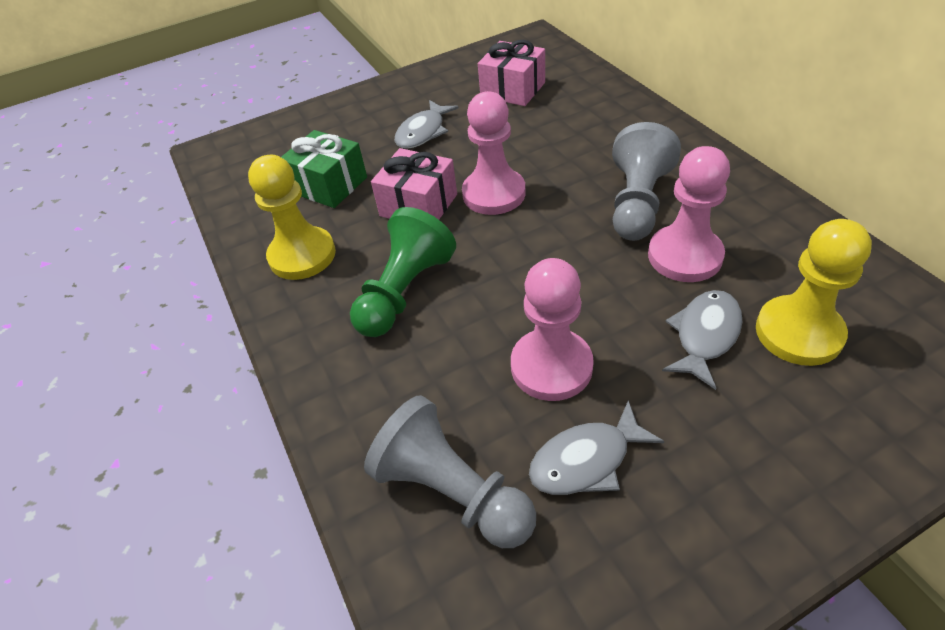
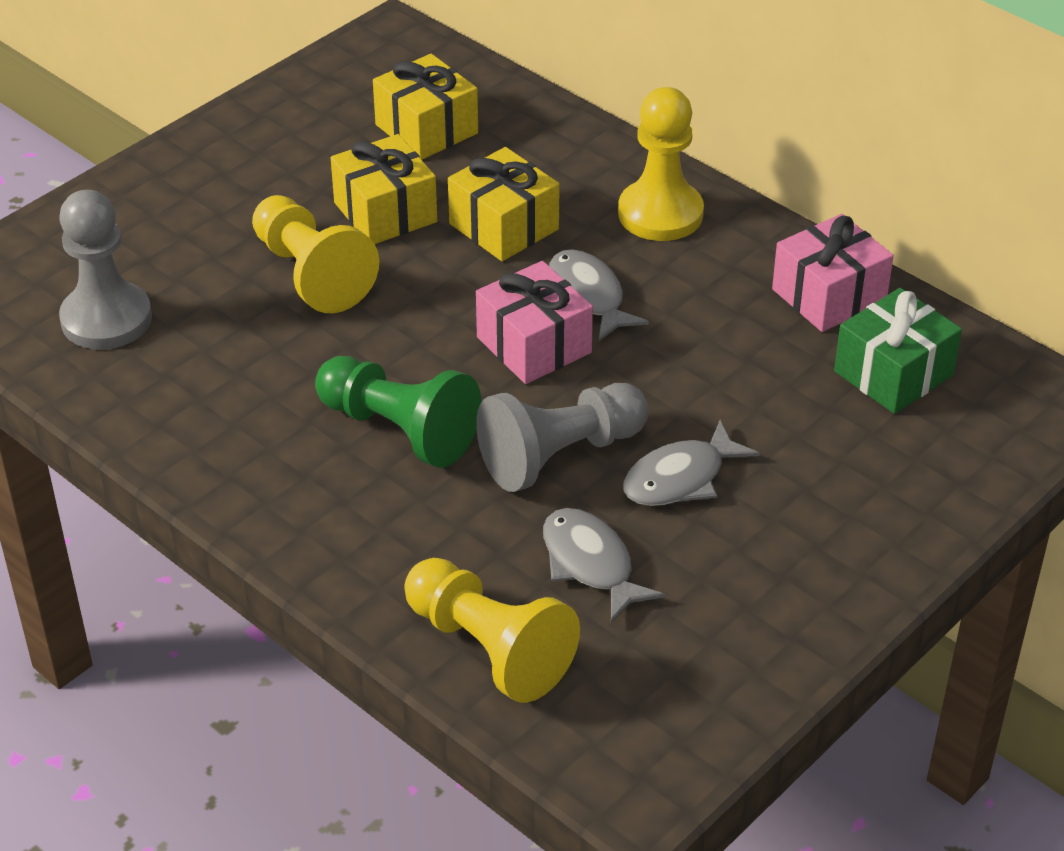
pink pawn: 3 -> 0
yellow gift: 0 -> 3
yellow pawn: 2 -> 3

